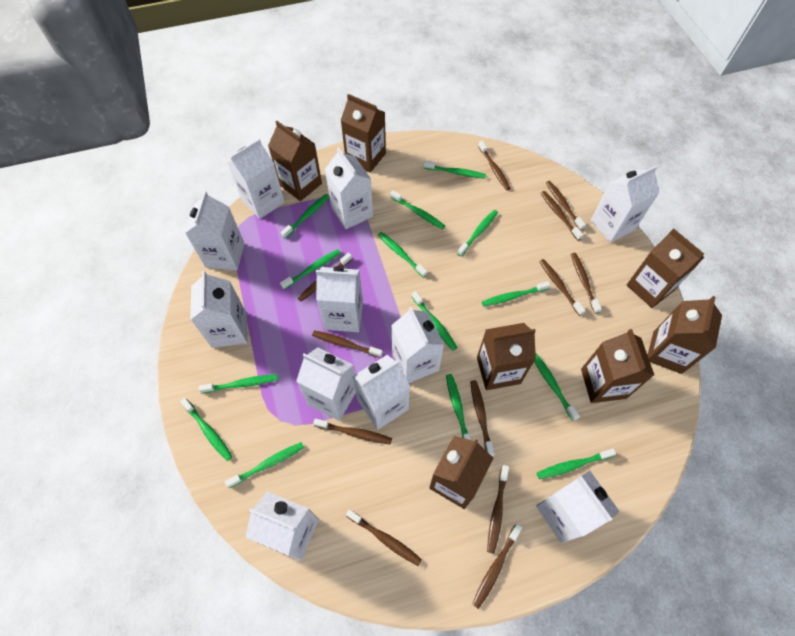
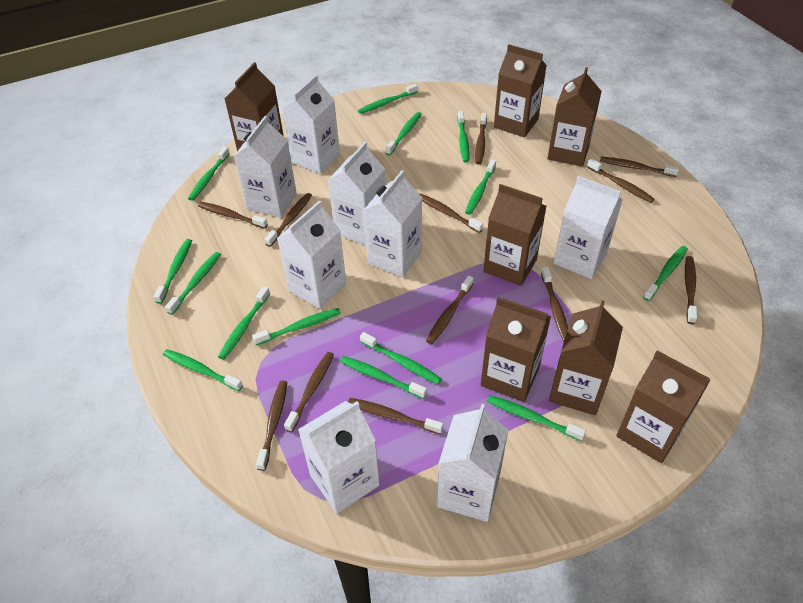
white carton: 11 -> 8

